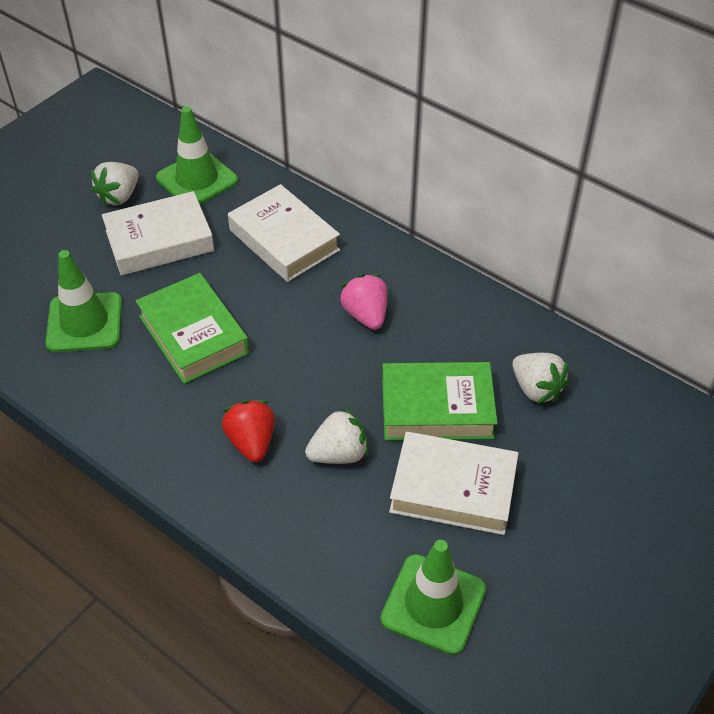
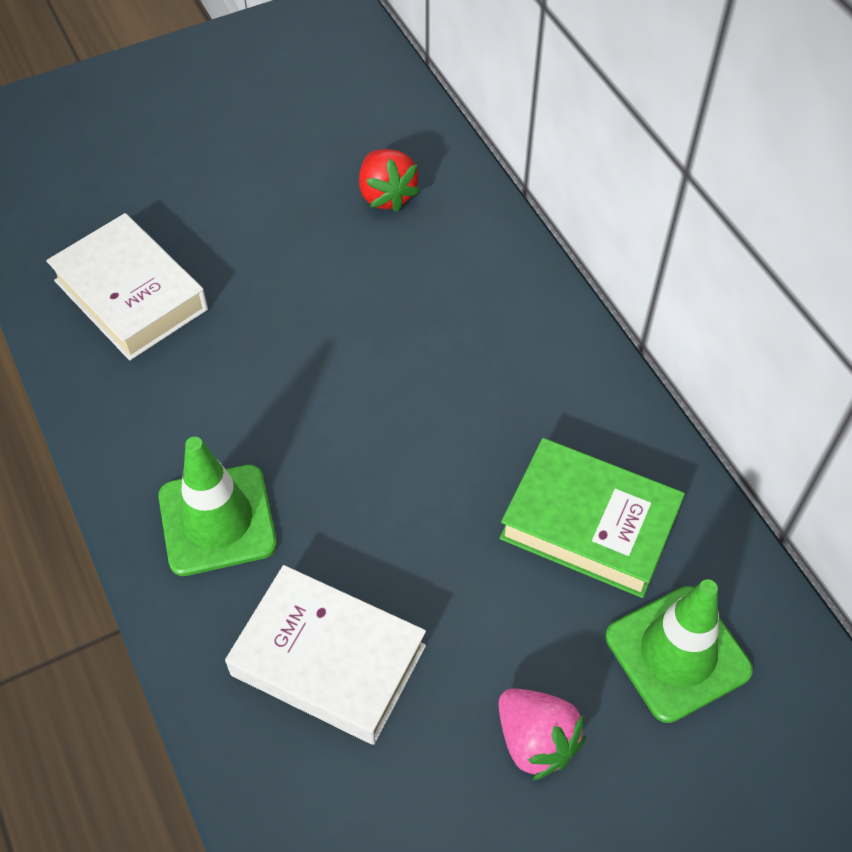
green book: 2 -> 1
green traffic cone: 3 -> 2
white book: 3 -> 2
white strawberry: 3 -> 0

